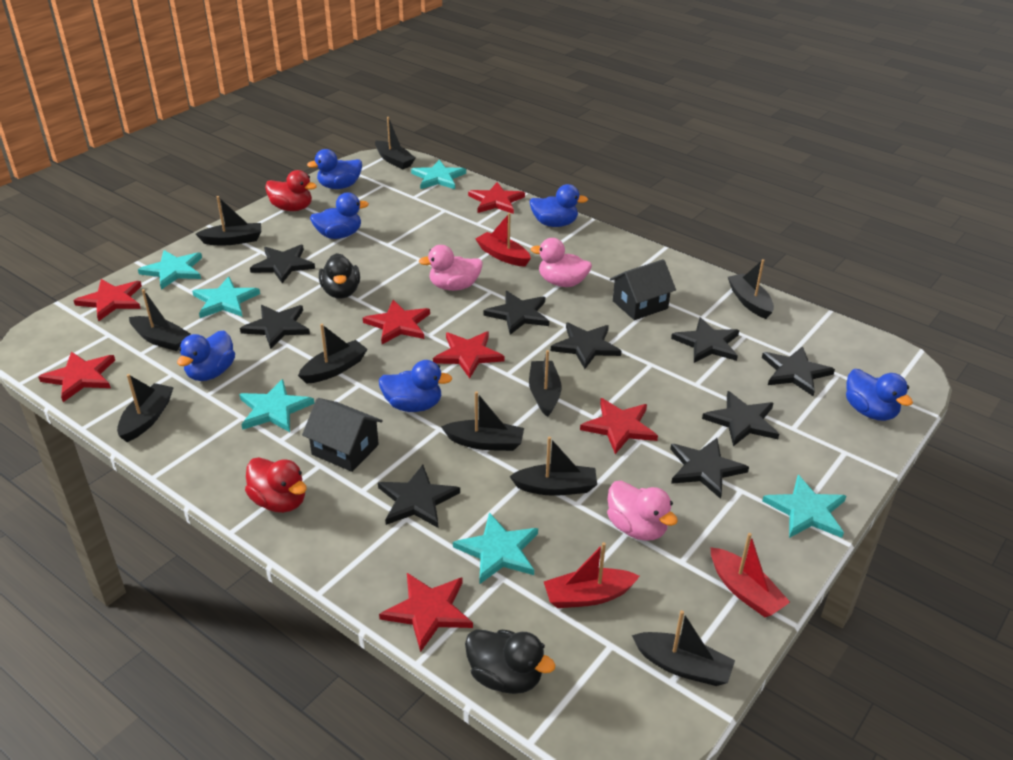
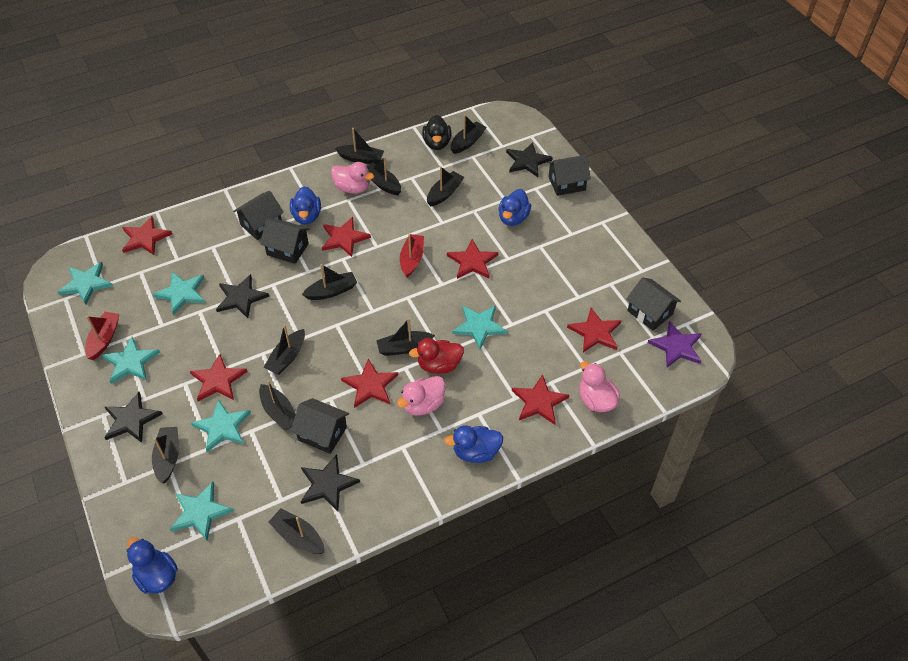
black duck: 2 -> 1
black house: 2 -> 5
black star: 9 -> 4
blue duck: 6 -> 4
purple star: 0 -> 1
red boat: 3 -> 2
red duck: 2 -> 1

